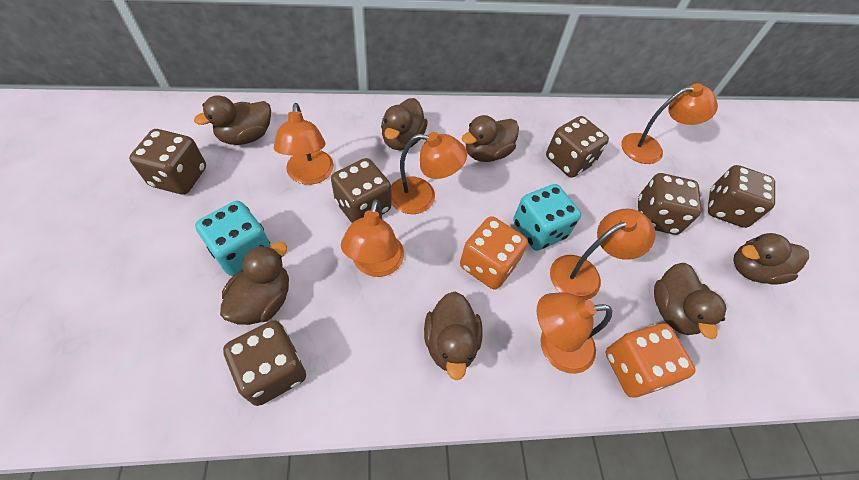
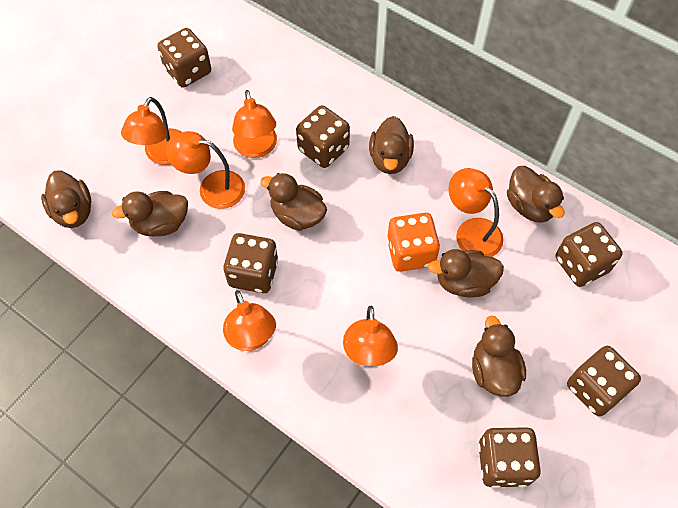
orange dice: 2 -> 1
turquoise dice: 2 -> 0

